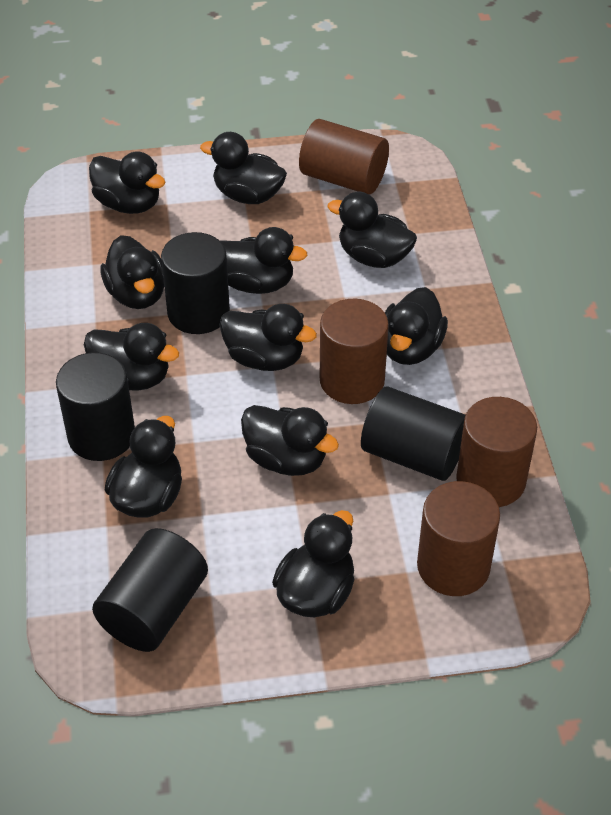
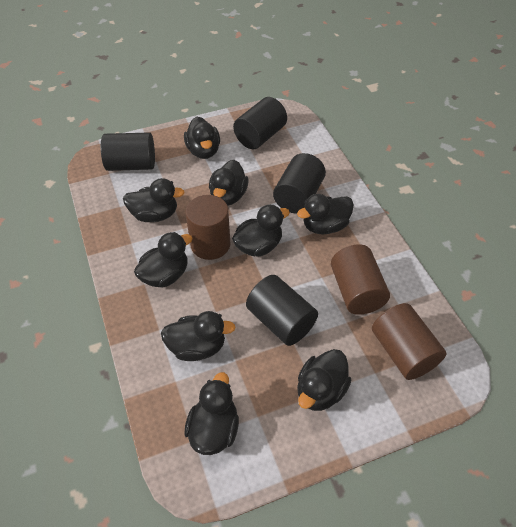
black duck: 11 -> 9
brown cylinder: 4 -> 3

